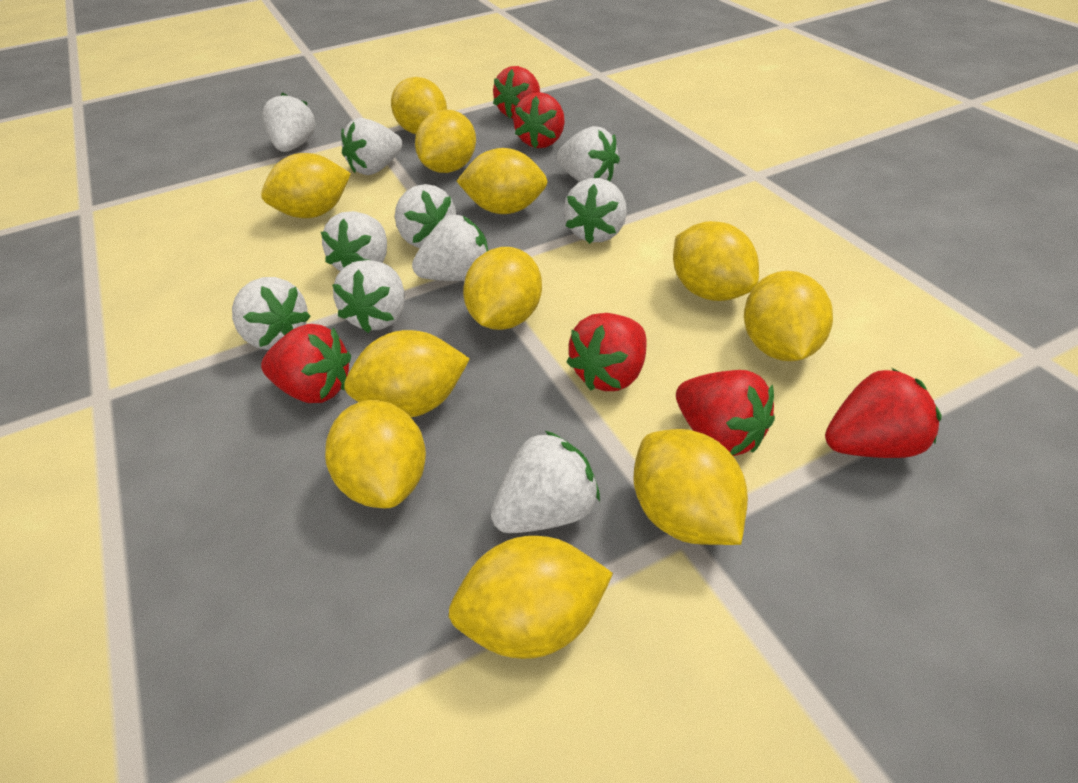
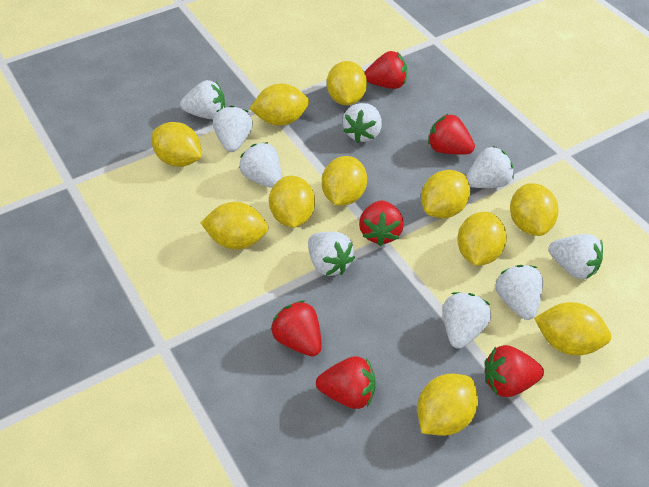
white strawberry: 10 -> 9

